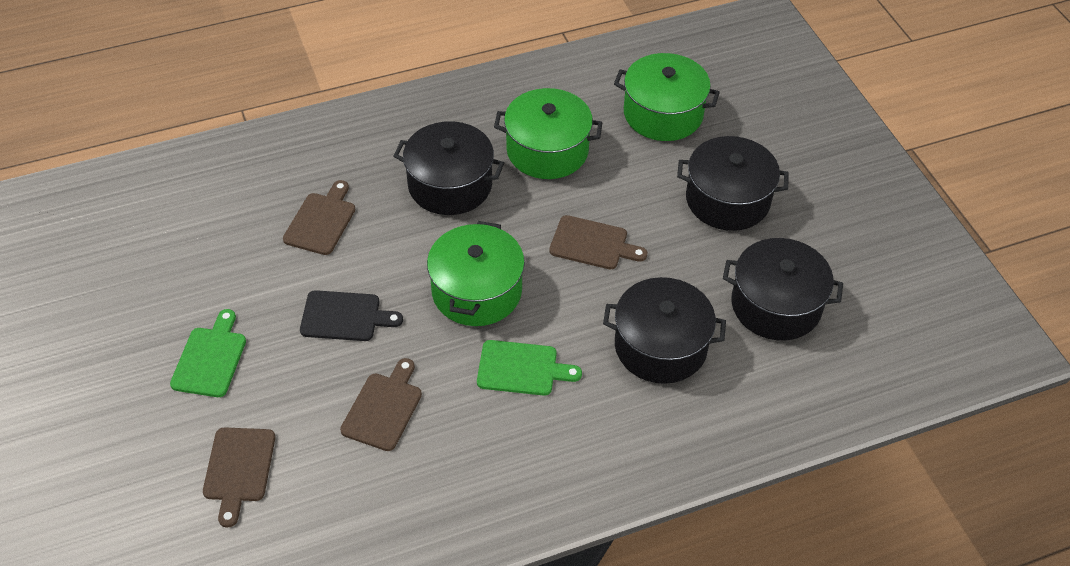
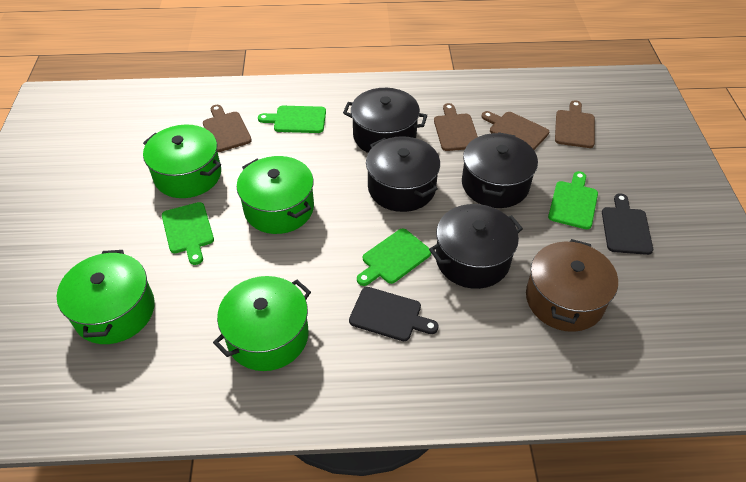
black cutting board: 1 -> 2
brown pot: 0 -> 1
green cutting board: 2 -> 4
green pot: 3 -> 4

